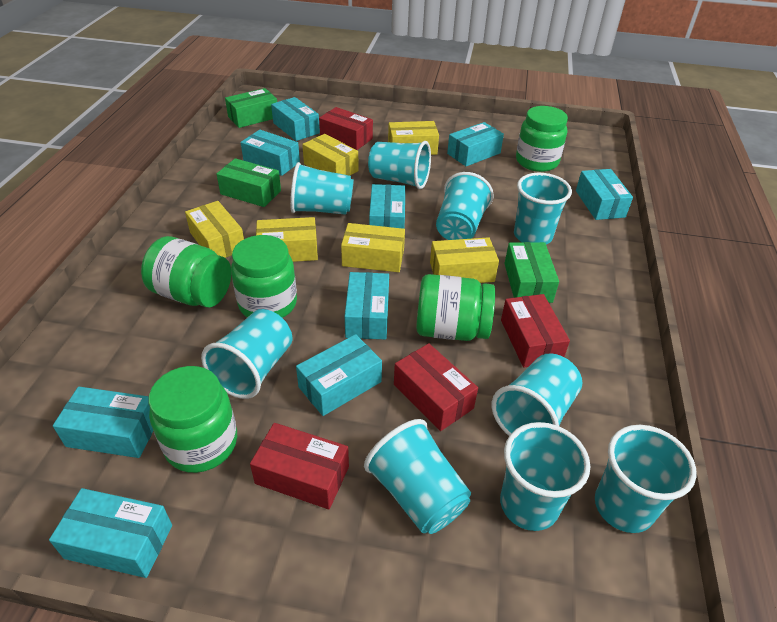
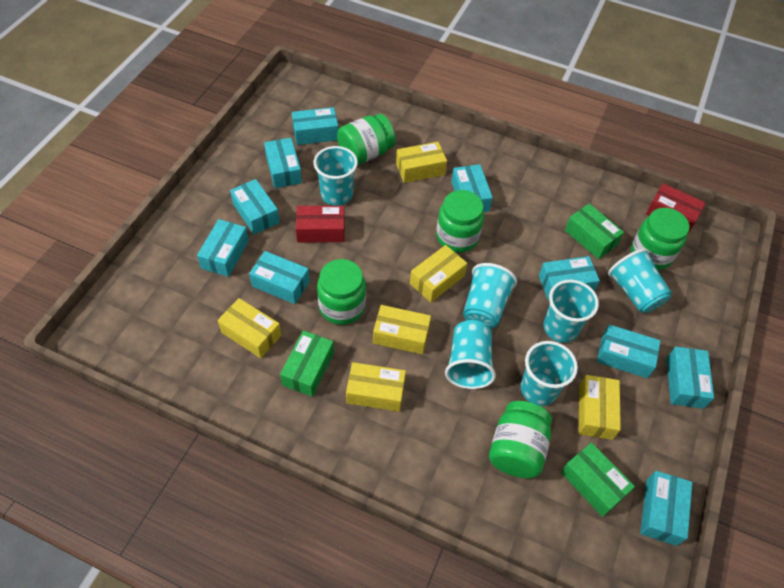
red box: 4 -> 2
turquoise box: 9 -> 10
turquoise cup: 9 -> 6

